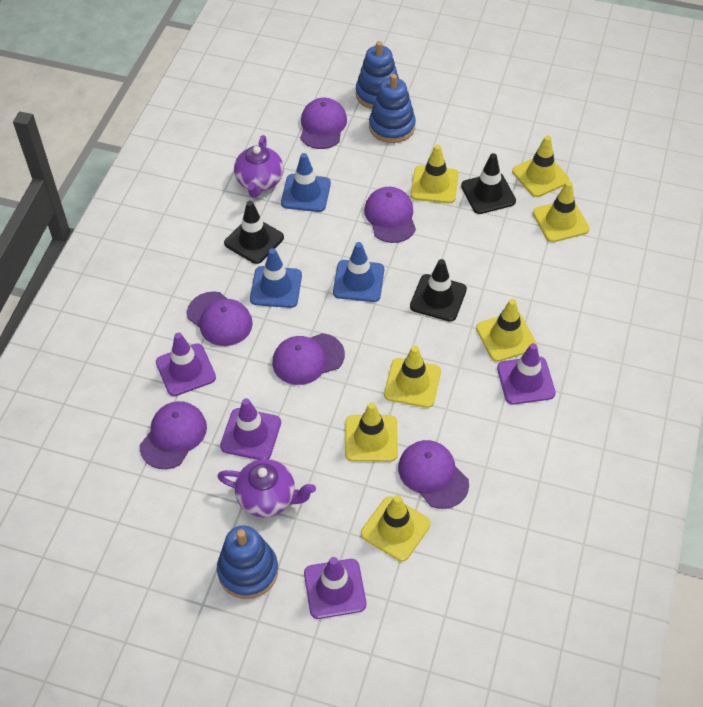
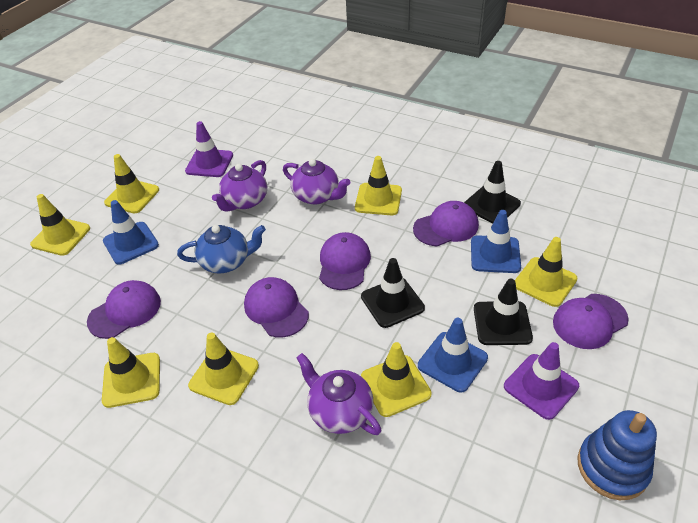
blue stacking toy: 3 -> 1
blue teapot: 0 -> 1
purple cap: 6 -> 5
purple teapot: 2 -> 3
purple traffic cone: 4 -> 2

